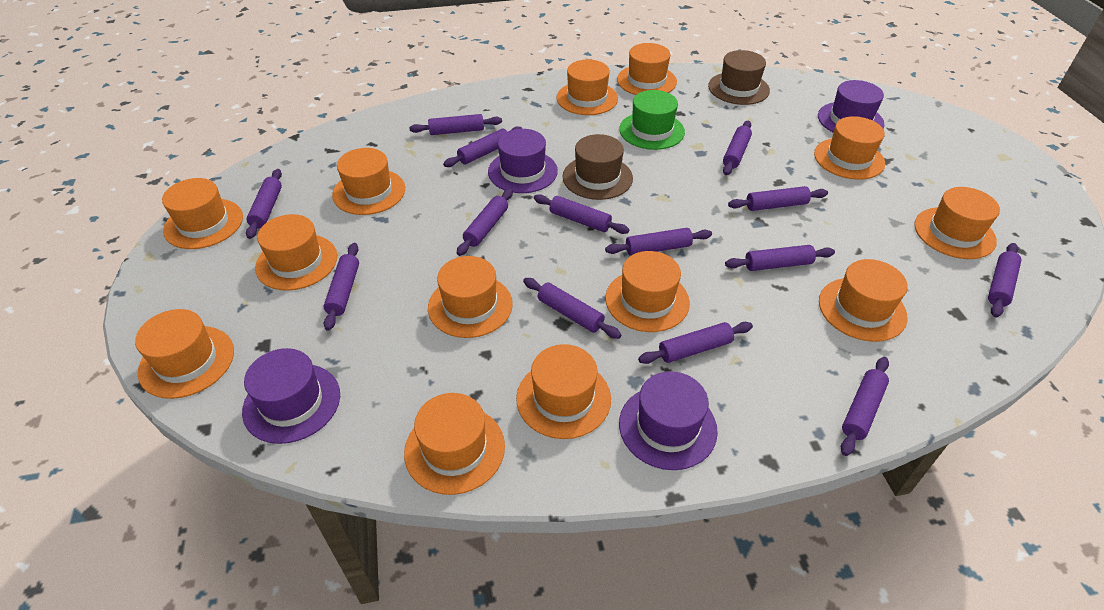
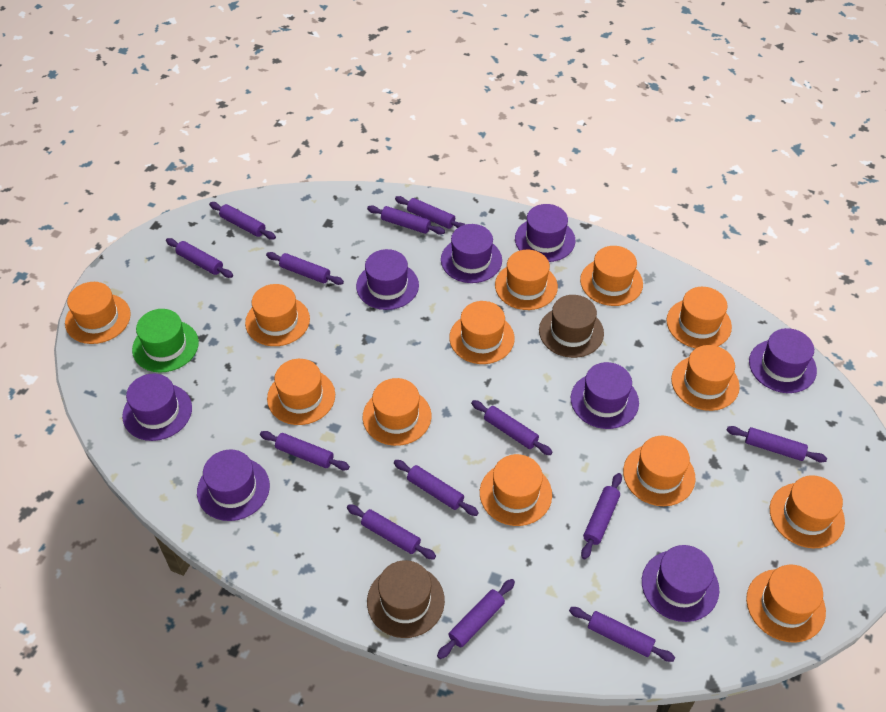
purple hat: 4 -> 8
purple rolling pin: 14 -> 13

